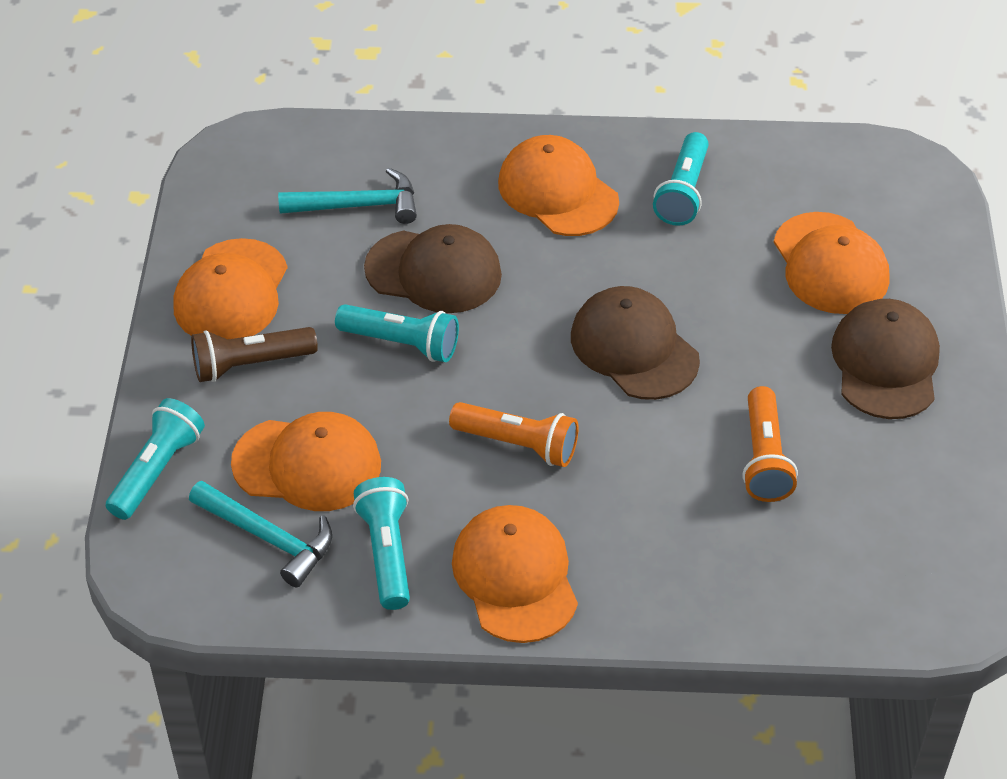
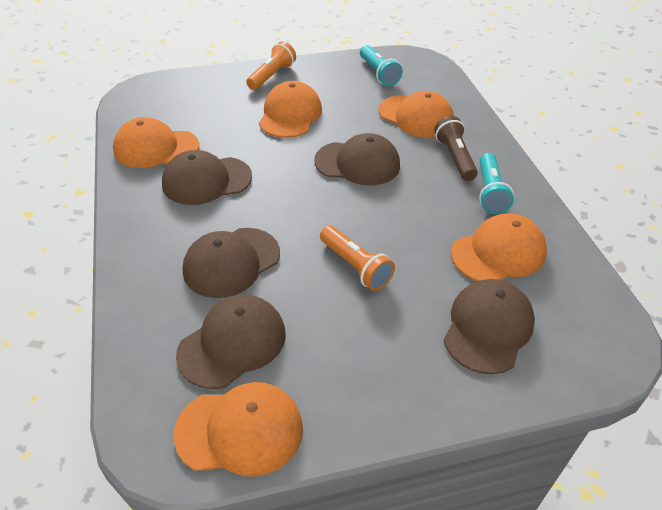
brown cap: 3 -> 5
turquoise flashlight: 4 -> 2
turquoise hammer: 2 -> 0

